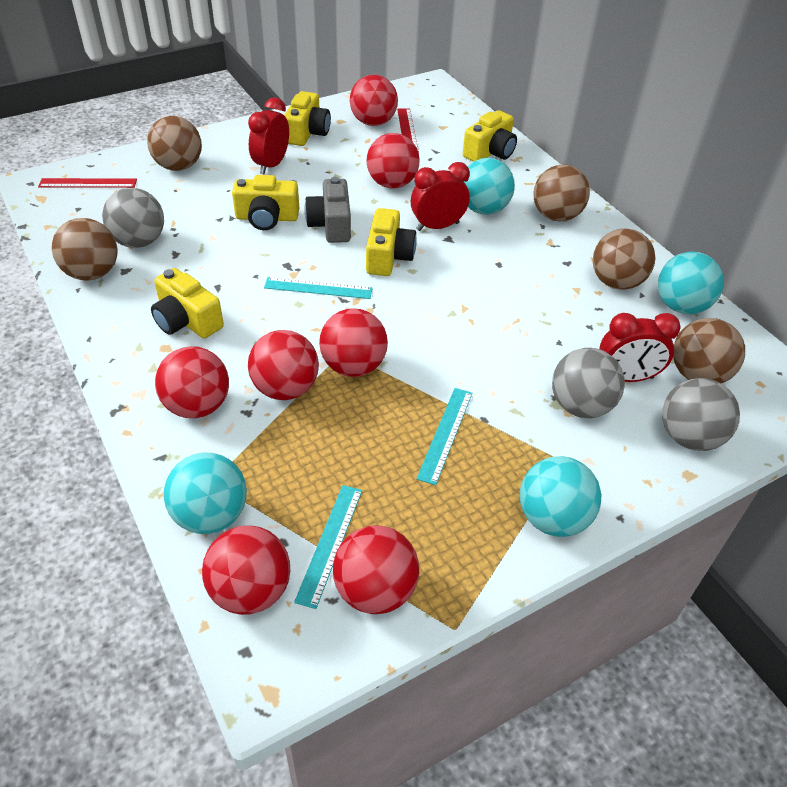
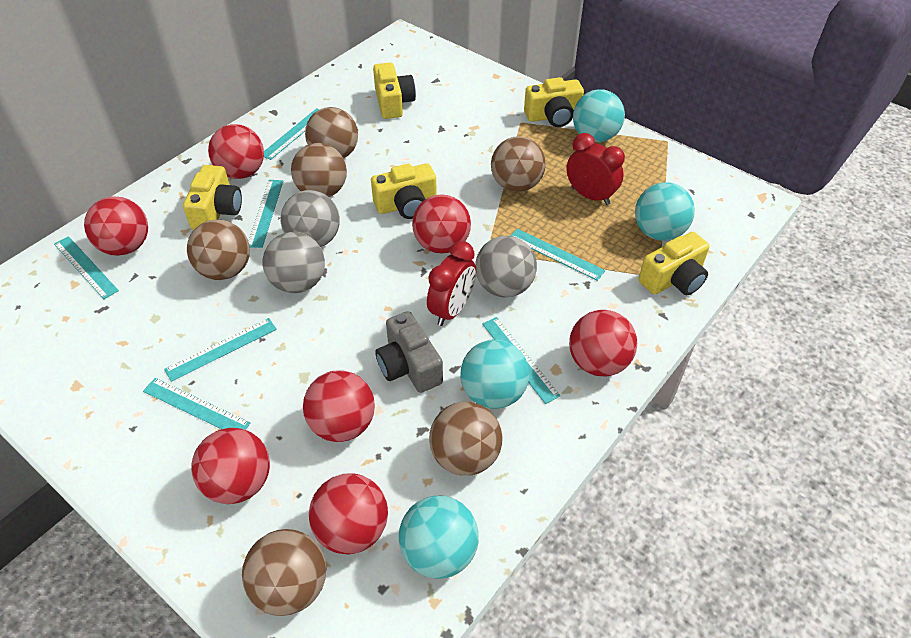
brown ball: 5 -> 6
red clock: 3 -> 2
red ruler: 2 -> 0
turquoise ruler: 3 -> 7

